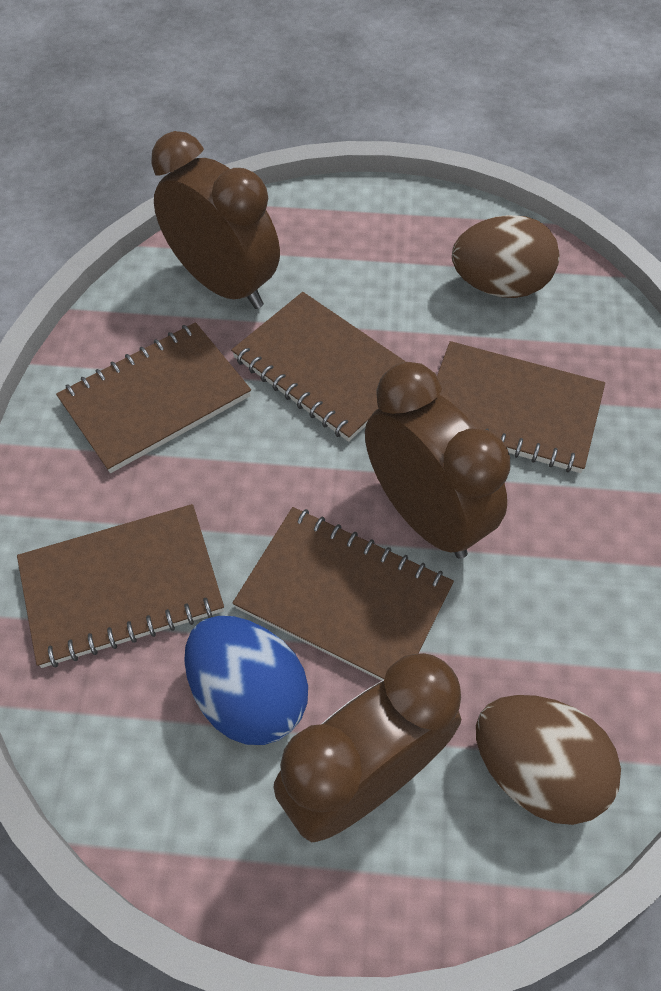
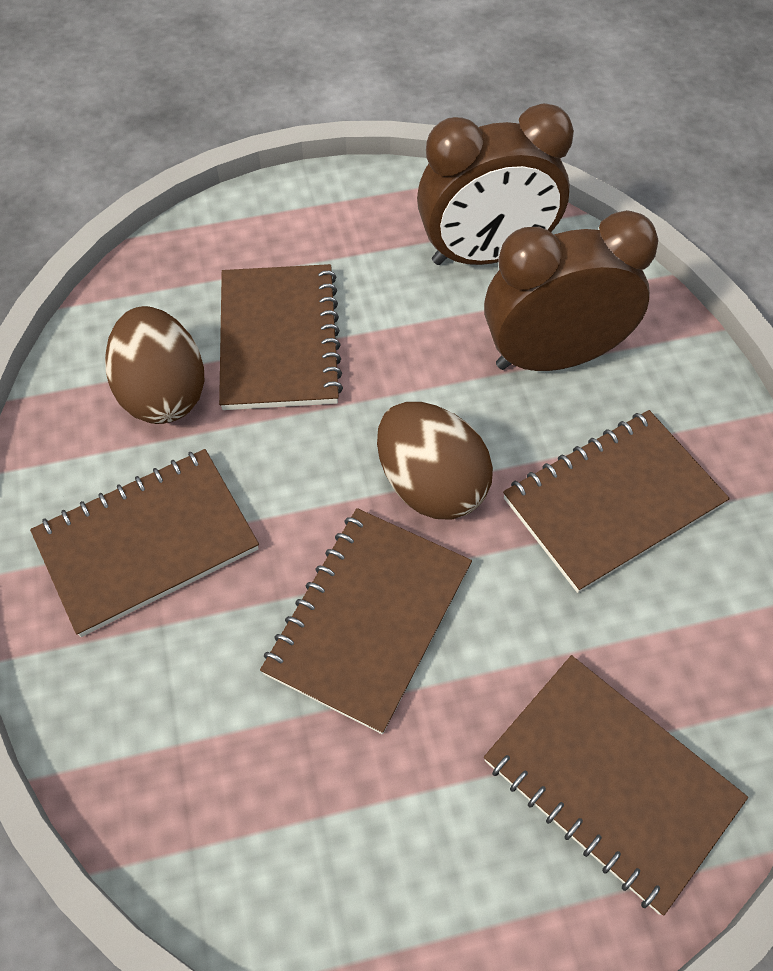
blue egg: 1 -> 0
brown clock: 3 -> 2

